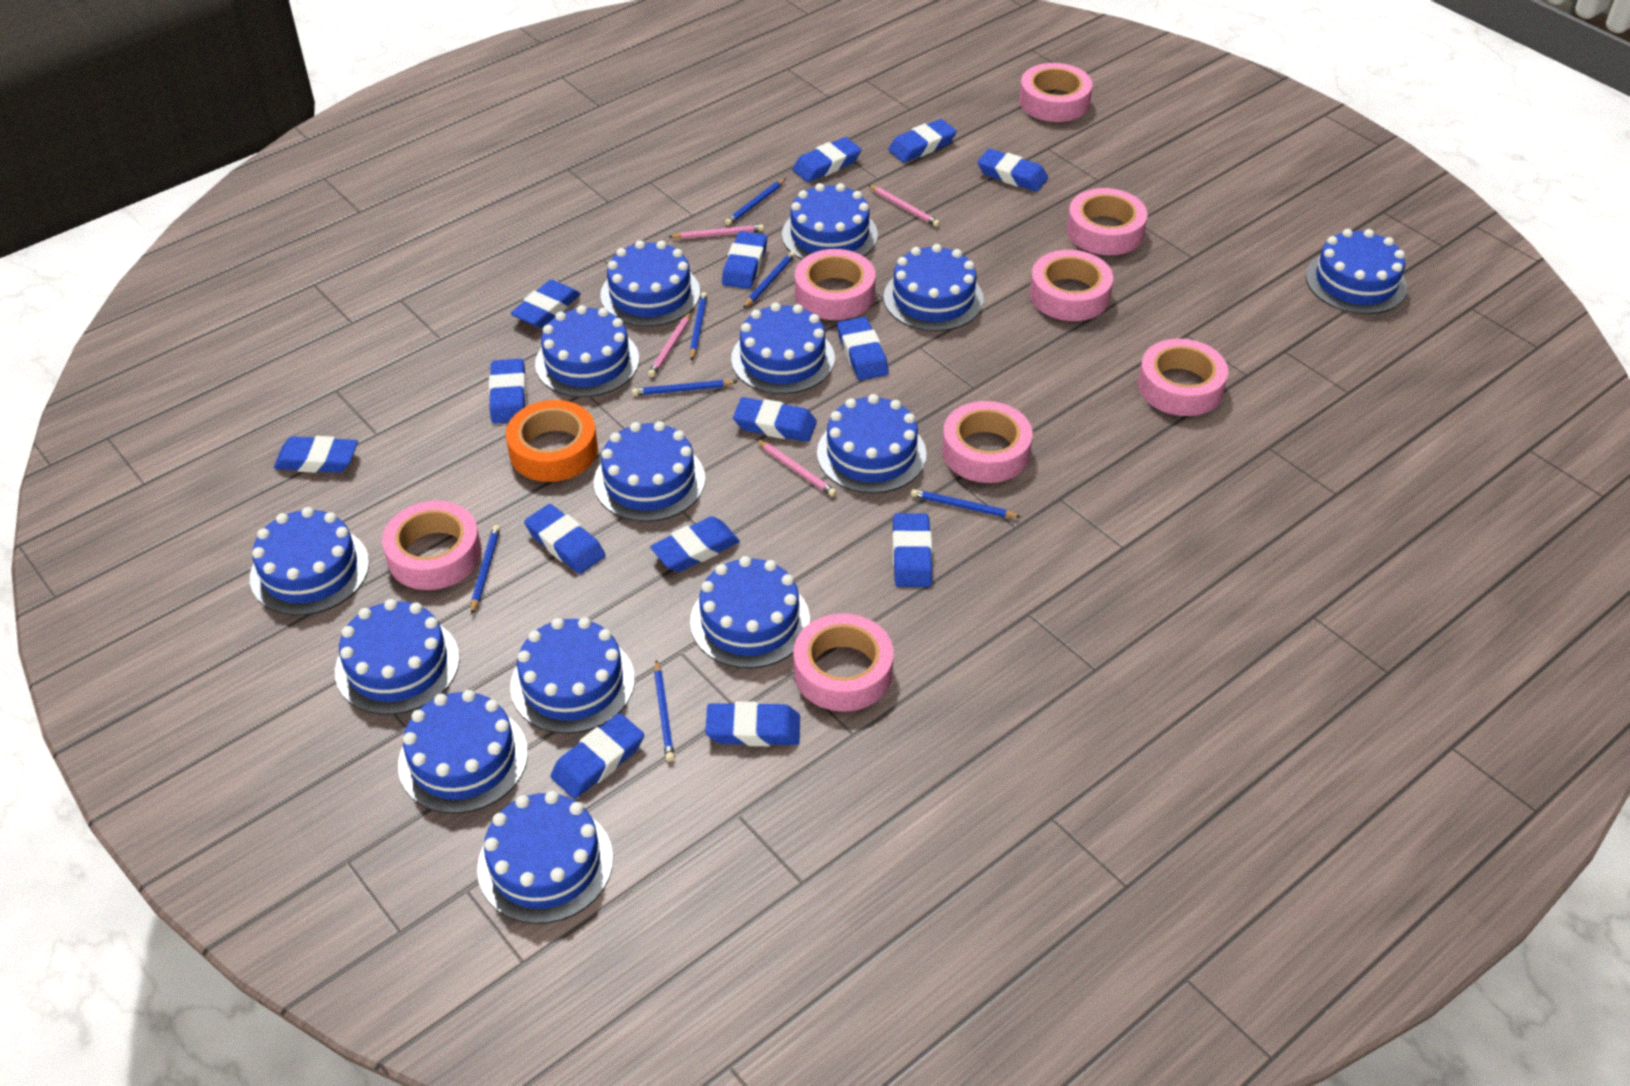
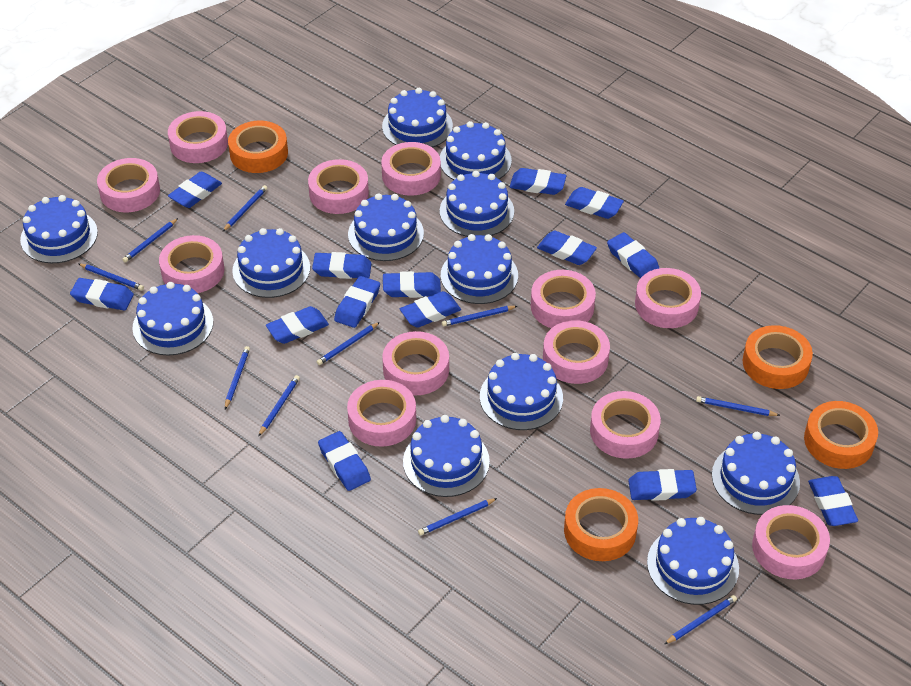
blue cake: 14 -> 12
blue pencil: 7 -> 10
orange tape: 1 -> 4
pink pencil: 4 -> 0
pink tape: 8 -> 12

